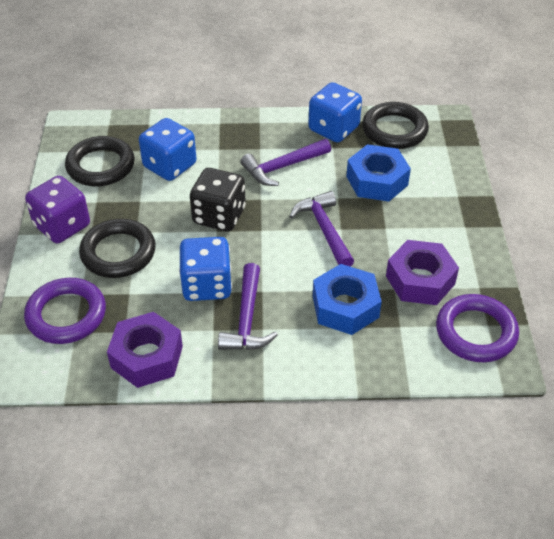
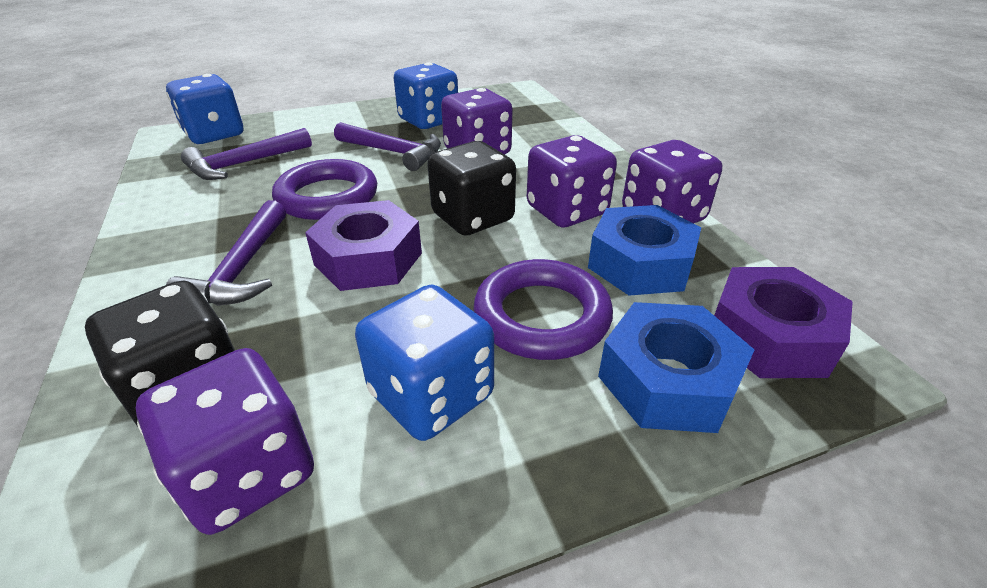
black dice: 1 -> 2
black ring: 3 -> 0
purple dice: 1 -> 4

